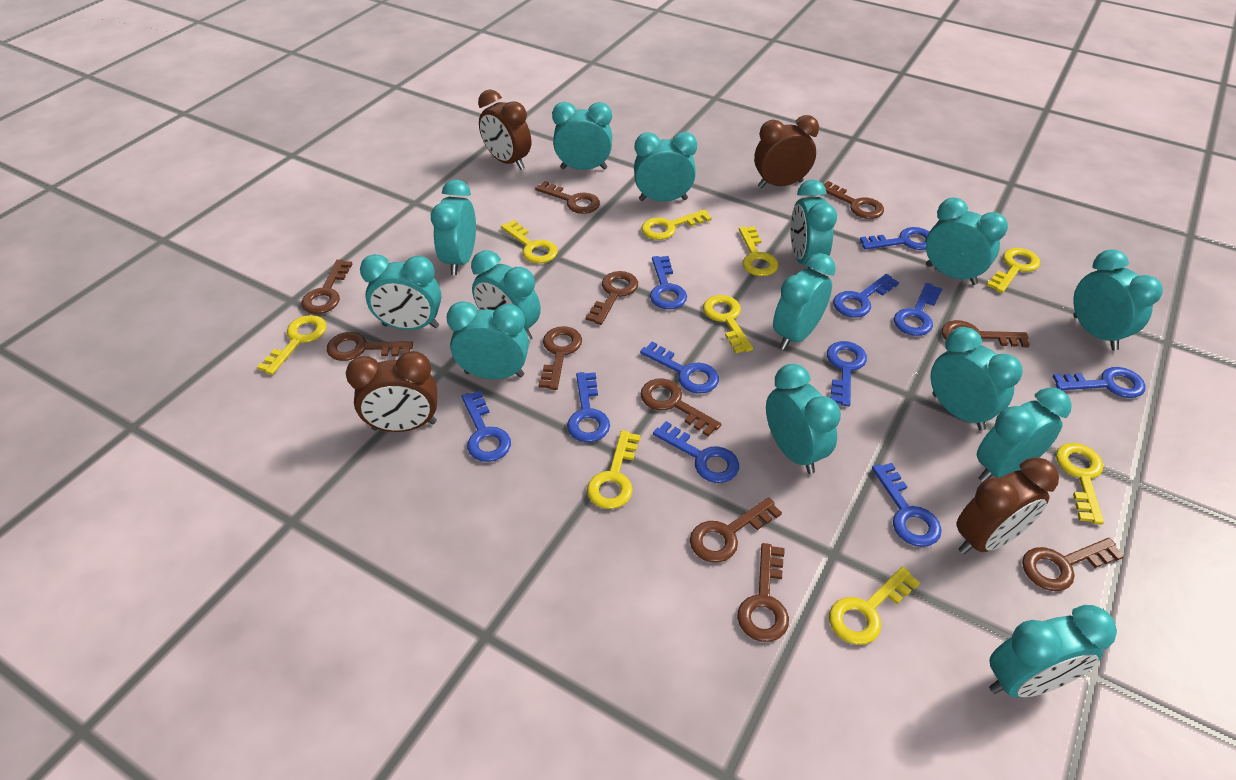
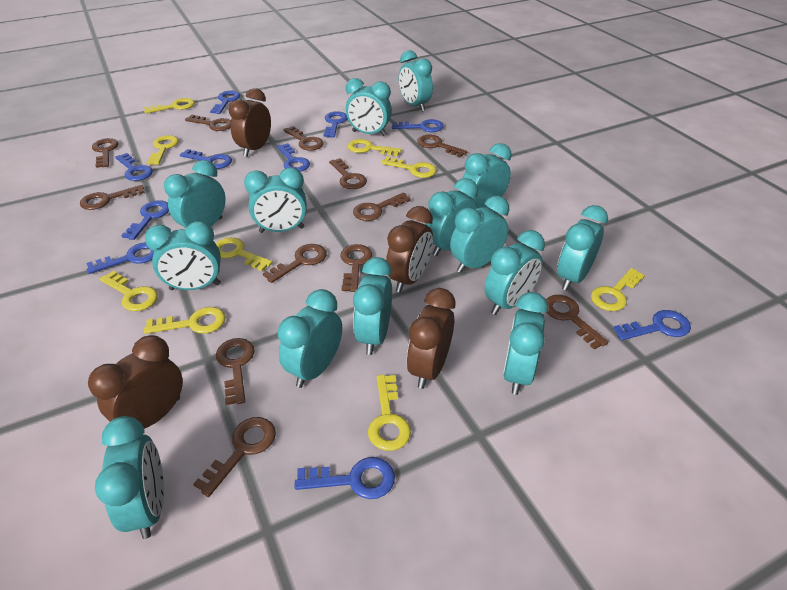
blue key: 11 -> 10
brown key: 11 -> 12

